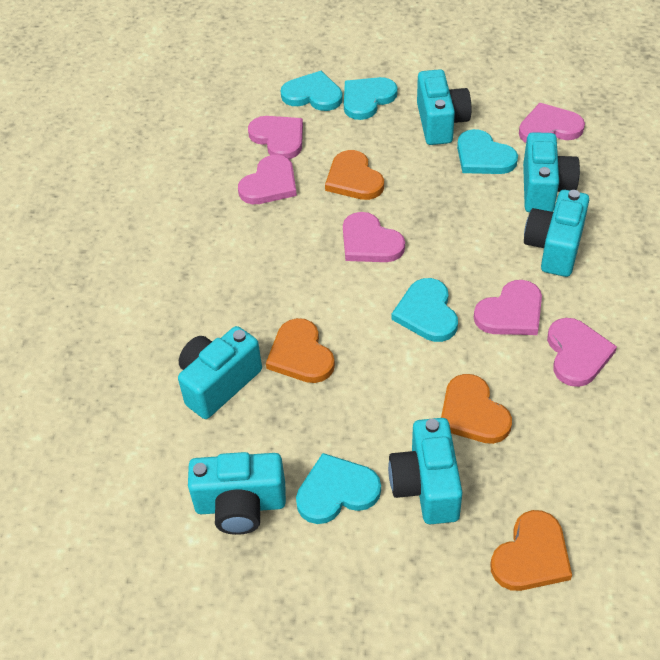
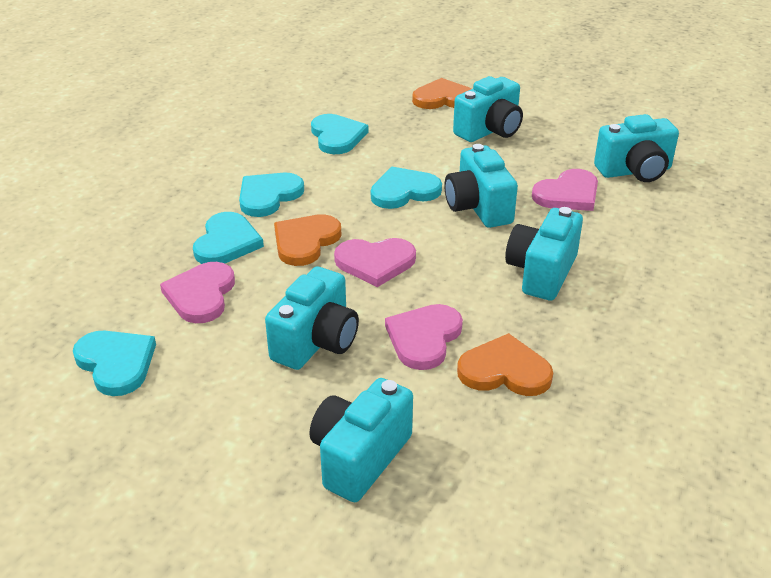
orange heart: 4 -> 3
pink heart: 6 -> 4

